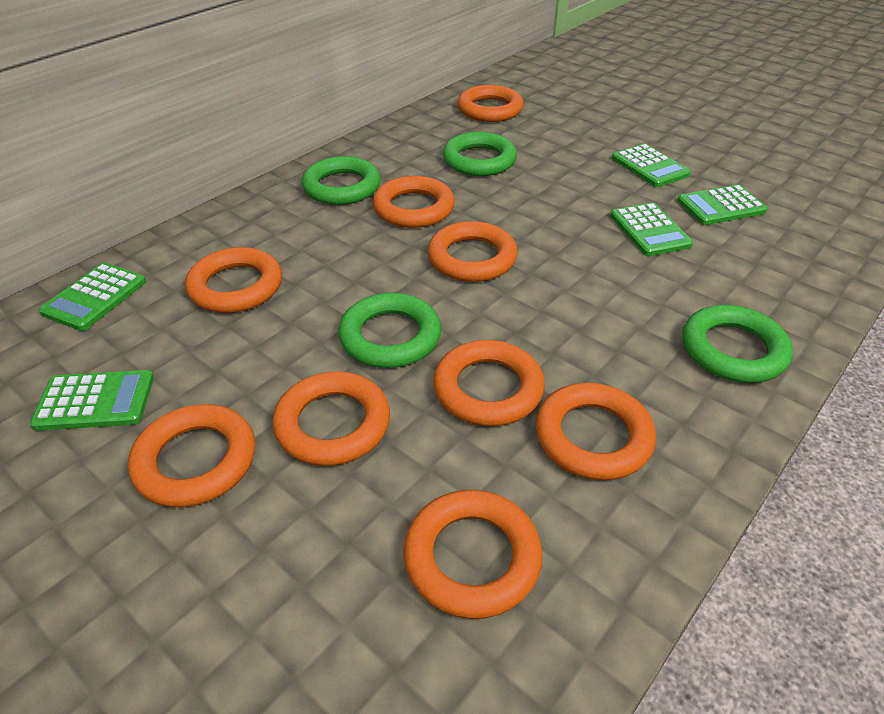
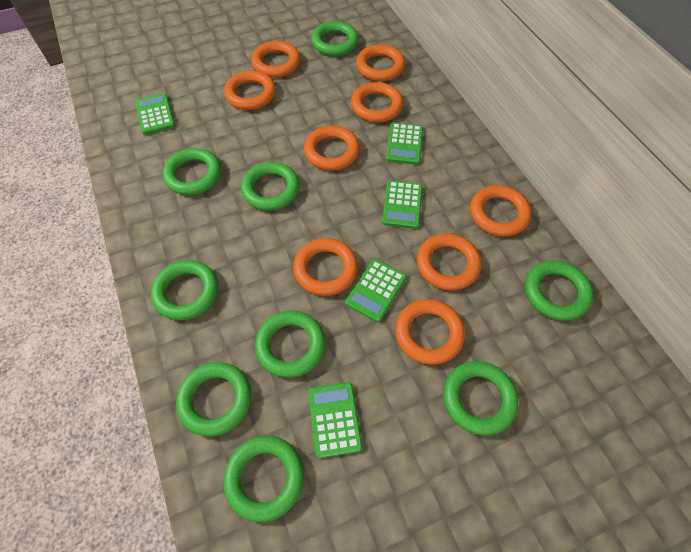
green ring: 4 -> 9

